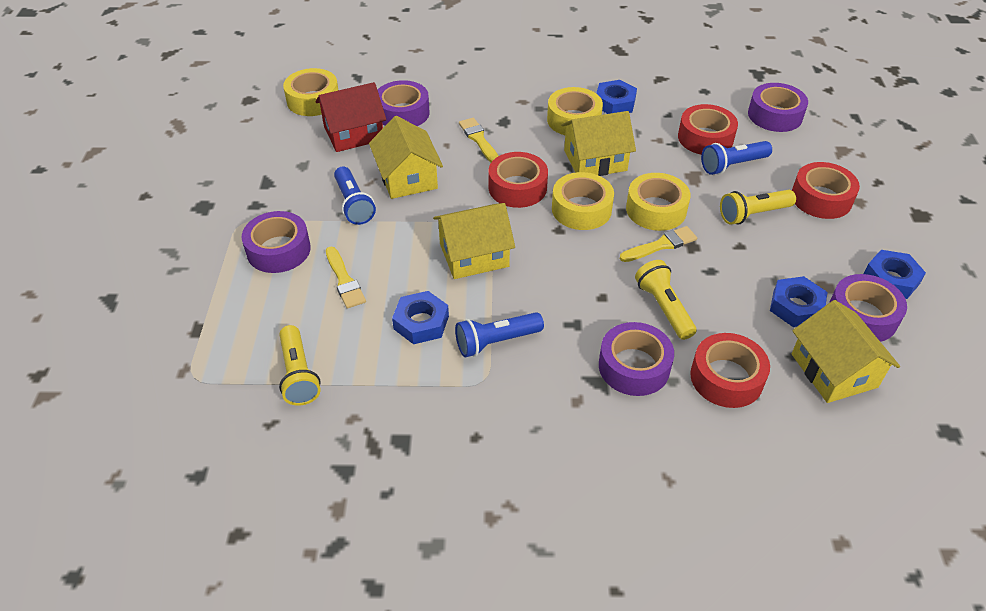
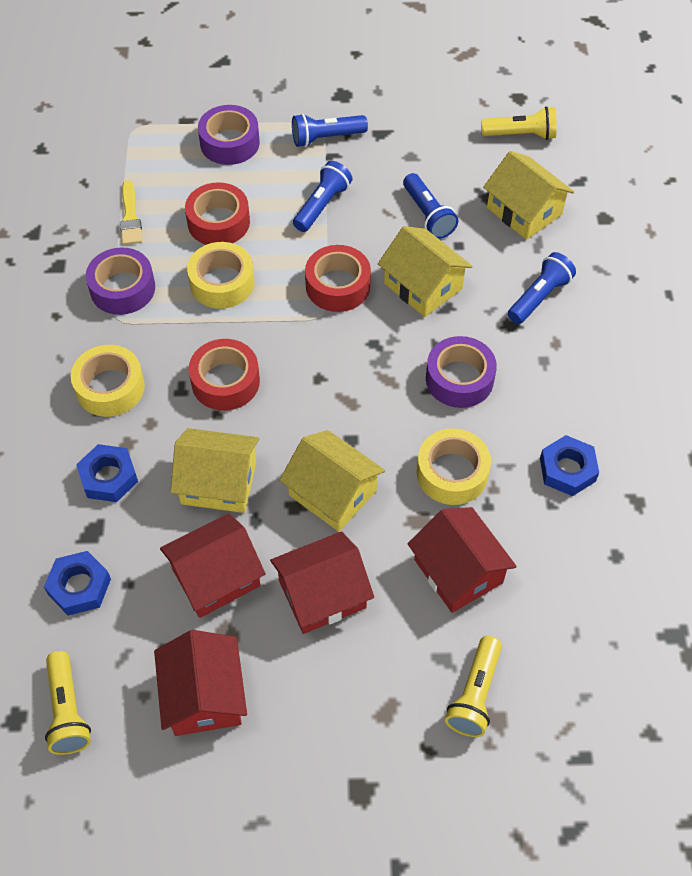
blue flashlight: 3 -> 4
blue nut: 4 -> 3
purple tape: 5 -> 3
red house: 1 -> 4
red tape: 4 -> 3
yellow brush: 3 -> 1
yellow tape: 4 -> 3

